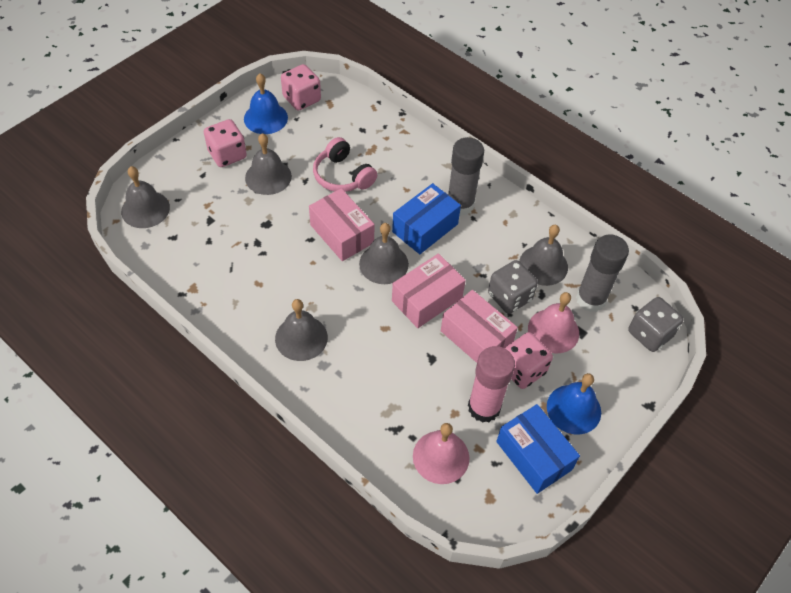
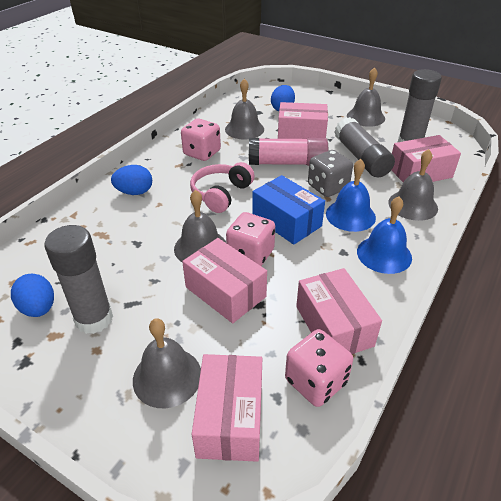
blue box: 2 -> 1
blue egg: 0 -> 3
grey dice: 2 -> 1
grey glue stick: 2 -> 3
pink bell: 2 -> 0
pink box: 3 -> 5

